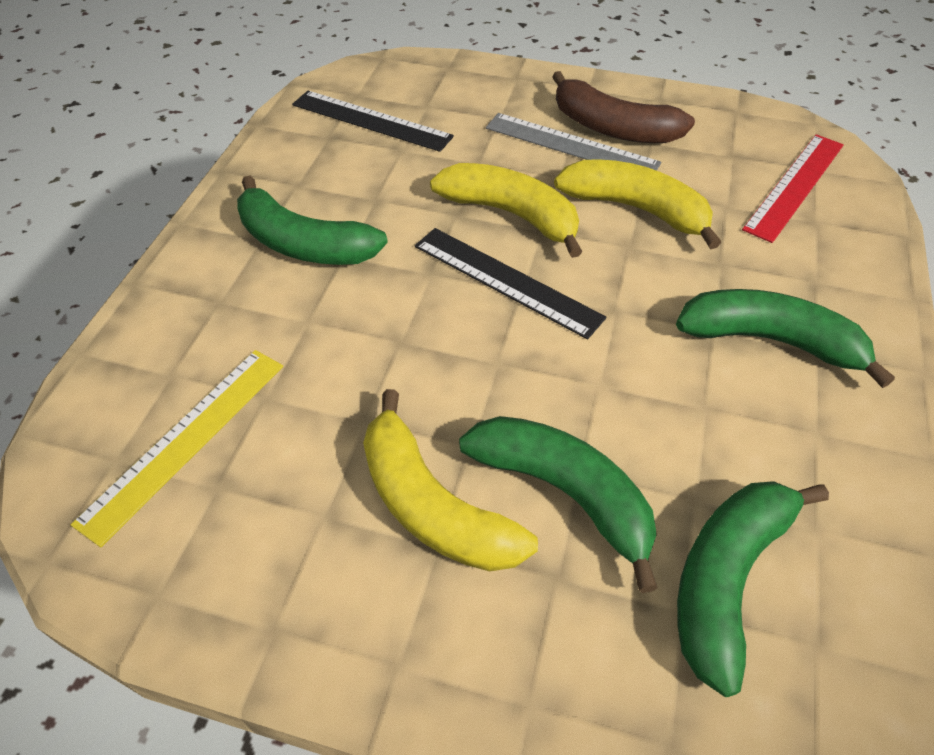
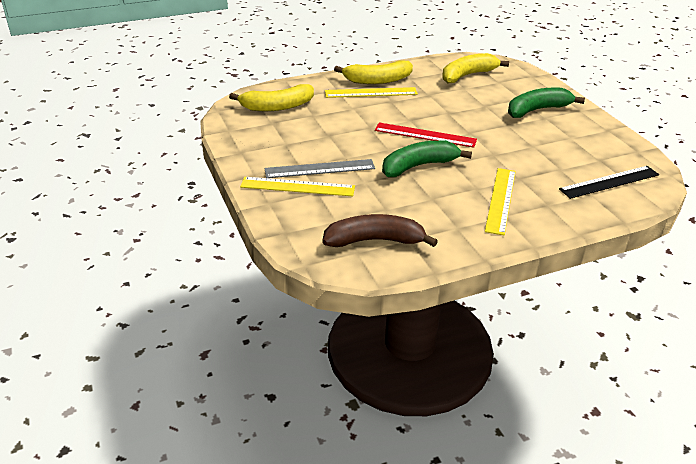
black ruler: 2 -> 1
green banana: 4 -> 2
yellow ruler: 1 -> 3

